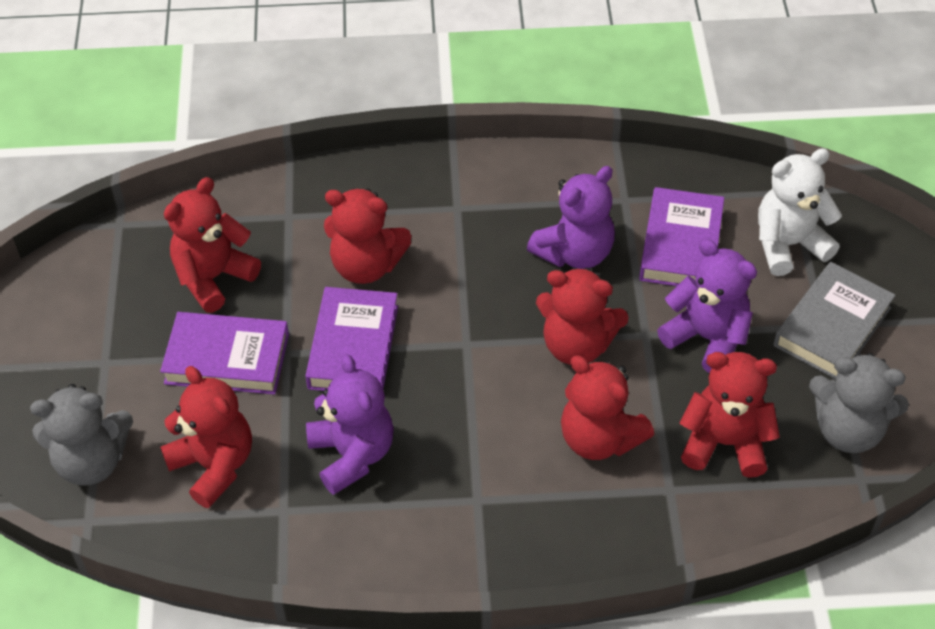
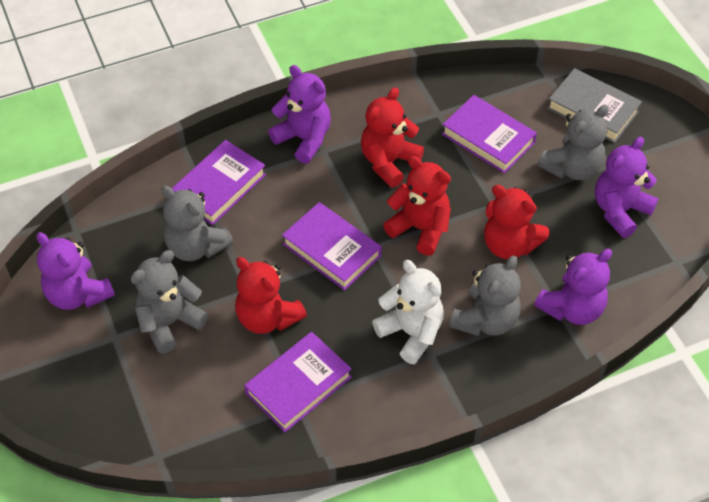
grey teddy bear: 2 -> 4
purple book: 3 -> 4
purple teddy bear: 3 -> 4
red teddy bear: 6 -> 4

